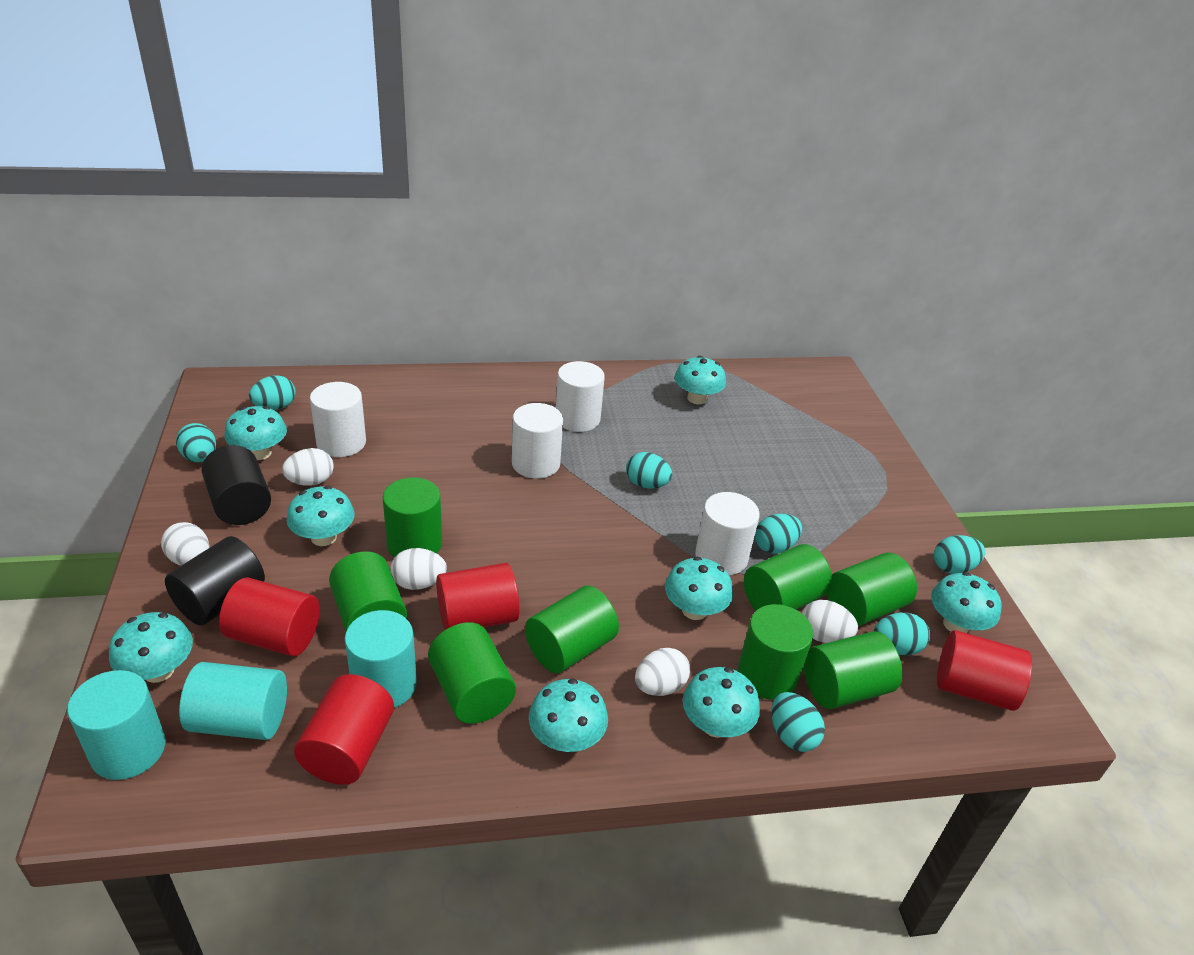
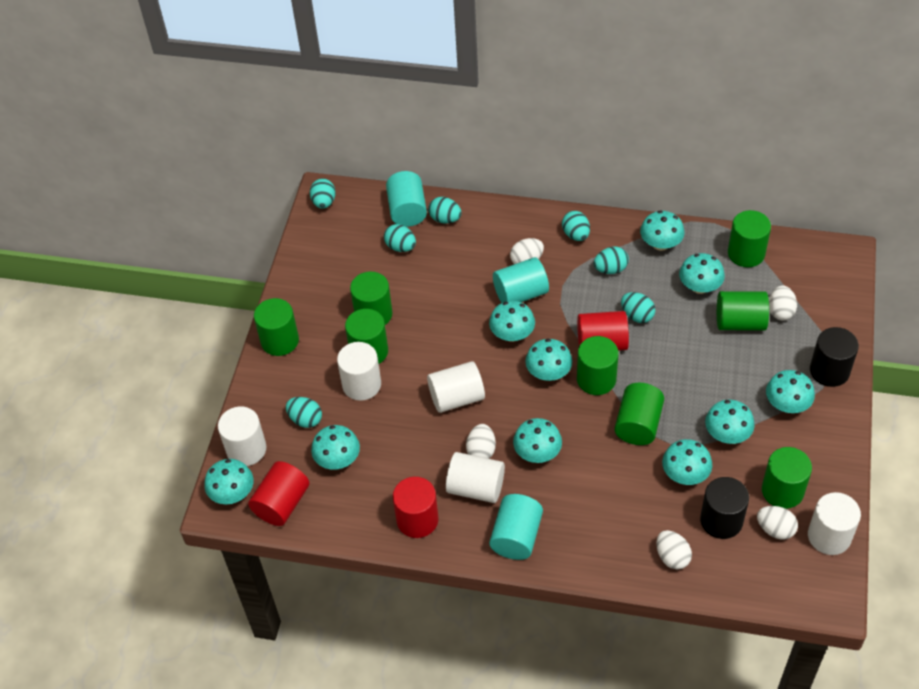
red cylinder: 4 -> 3
turquoise mushroom: 8 -> 10
white cylinder: 4 -> 5

